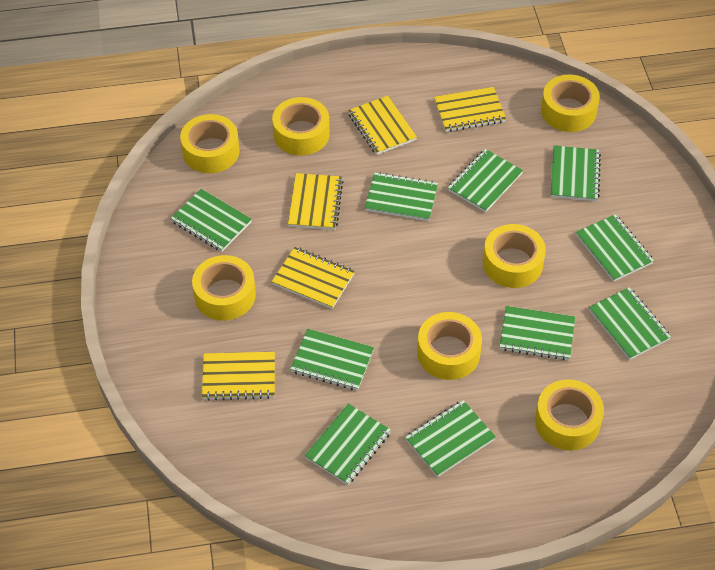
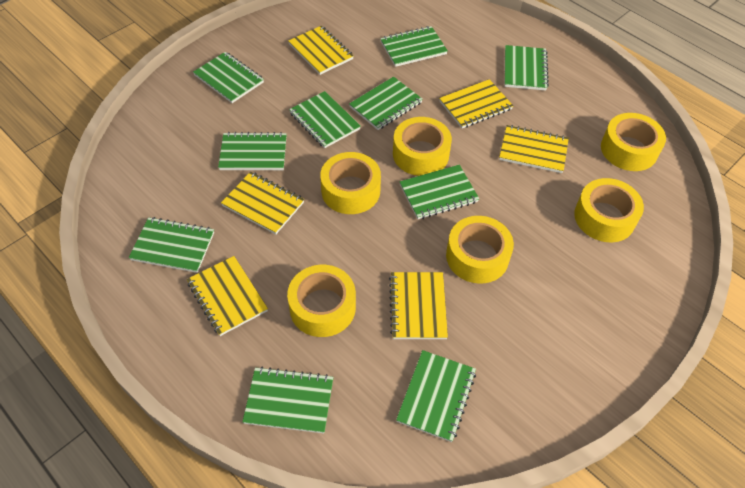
yellow notebook: 5 -> 6
yellow tape: 7 -> 6

